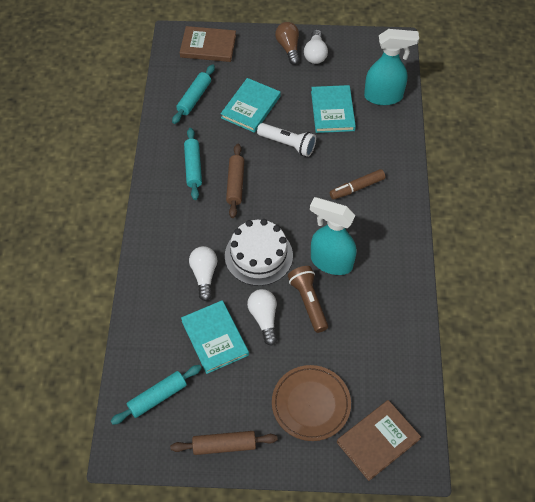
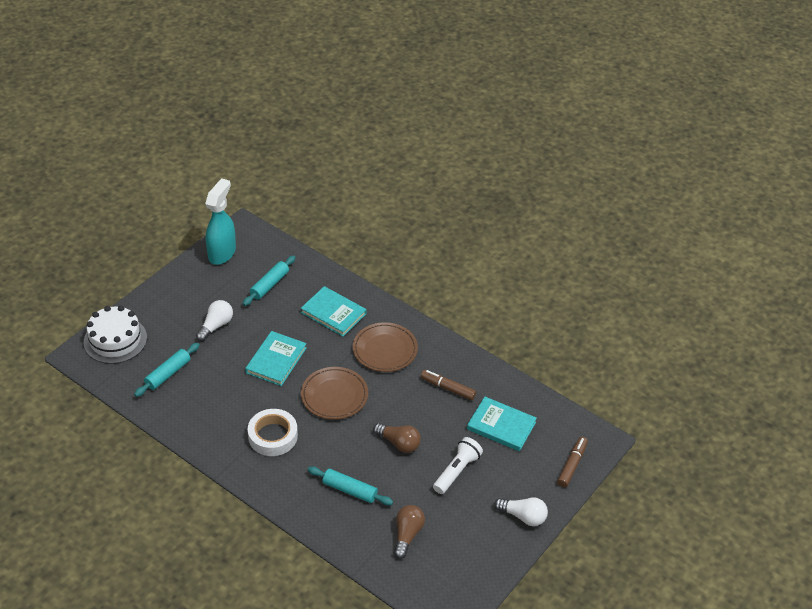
brown book: 2 -> 0
brown flashlight: 1 -> 0
brown light bulb: 1 -> 2
brown marker: 1 -> 2
brown plate: 1 -> 2
brown rolling pin: 2 -> 0
turquoise spray bottle: 2 -> 1
white light bulb: 3 -> 2
white tape: 0 -> 1

